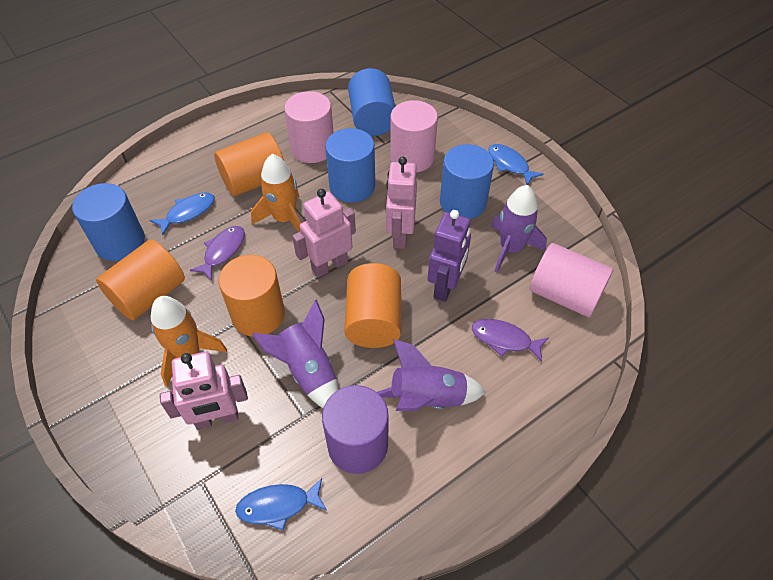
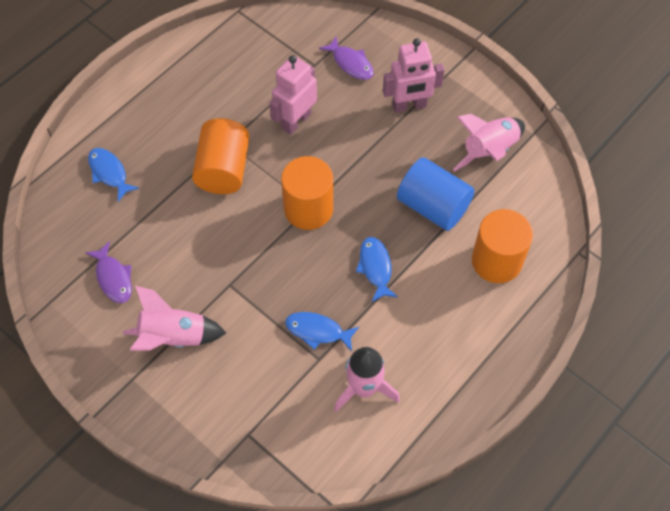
blue cylinder: 4 -> 1
orange cylinder: 4 -> 3
orange rocket: 2 -> 0
pink cylinder: 3 -> 0
pink robot: 3 -> 2
pink rocket: 0 -> 3
purple cylinder: 1 -> 0
purple robot: 1 -> 0
purple rocket: 3 -> 0

